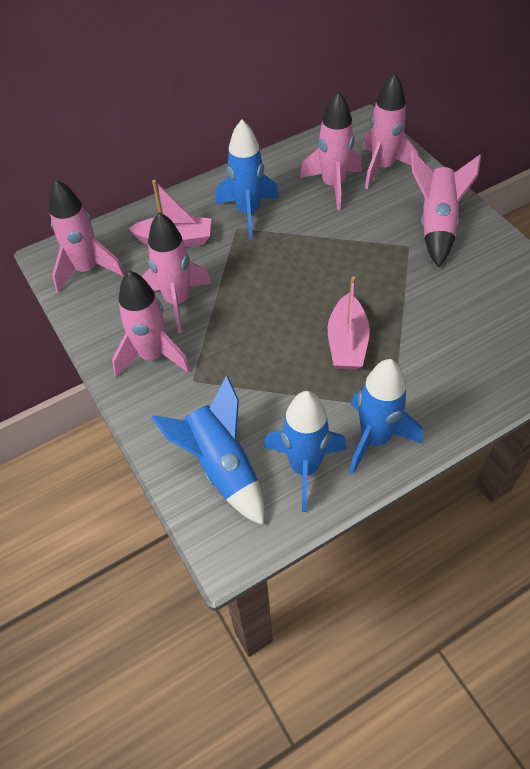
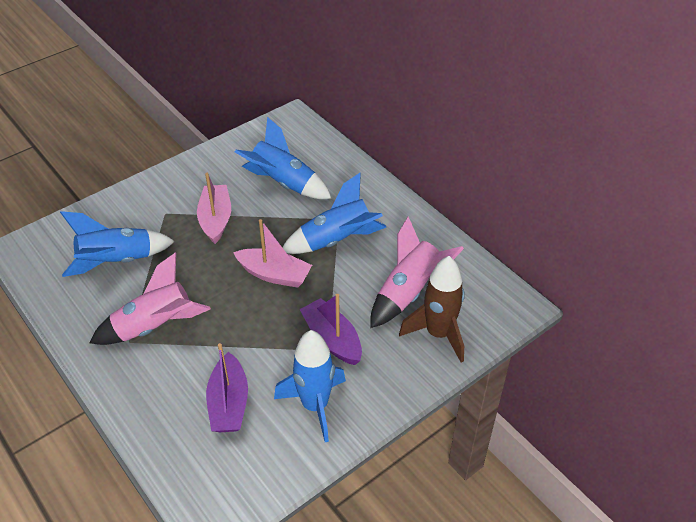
brown rocket: 0 -> 1
pink rocket: 6 -> 2
purple boat: 0 -> 2

